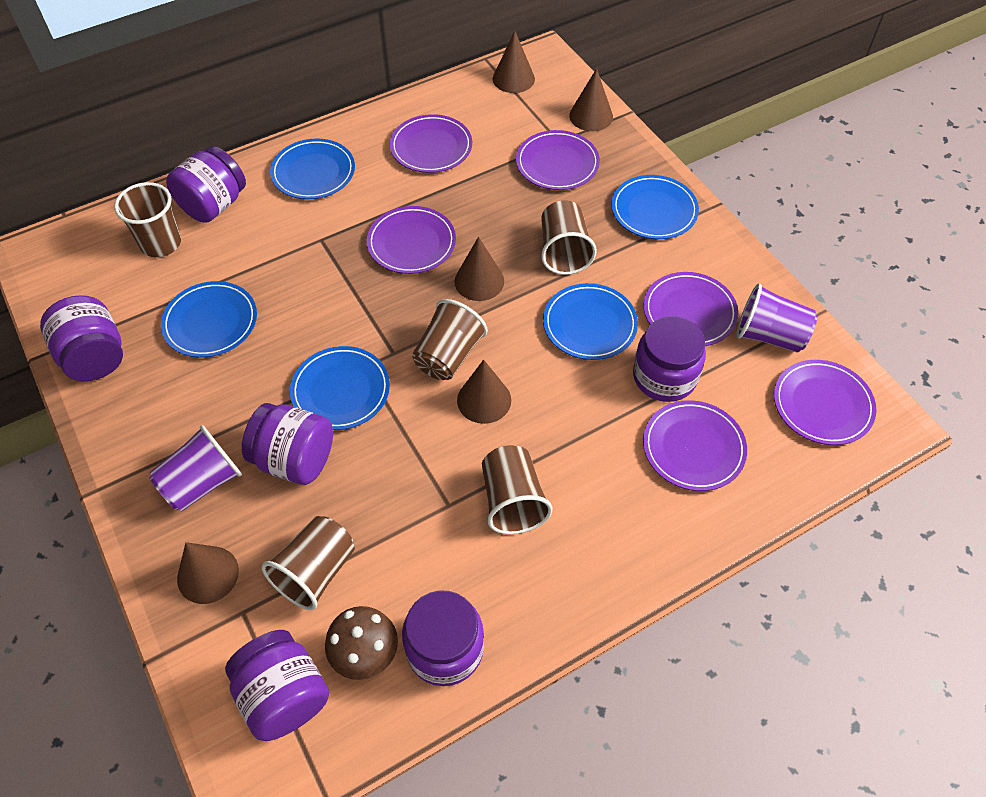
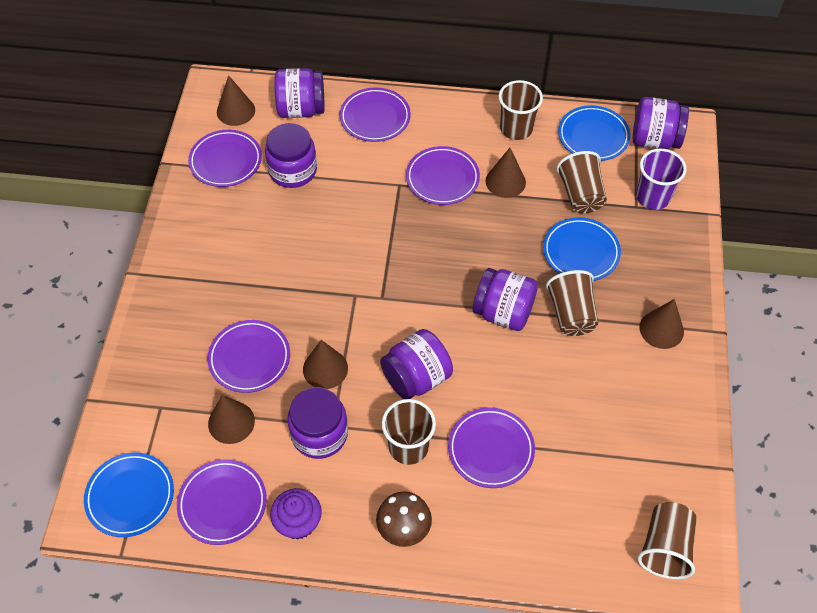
blue plate: 5 -> 3
purple cup: 2 -> 1
purple cupcake: 0 -> 1

